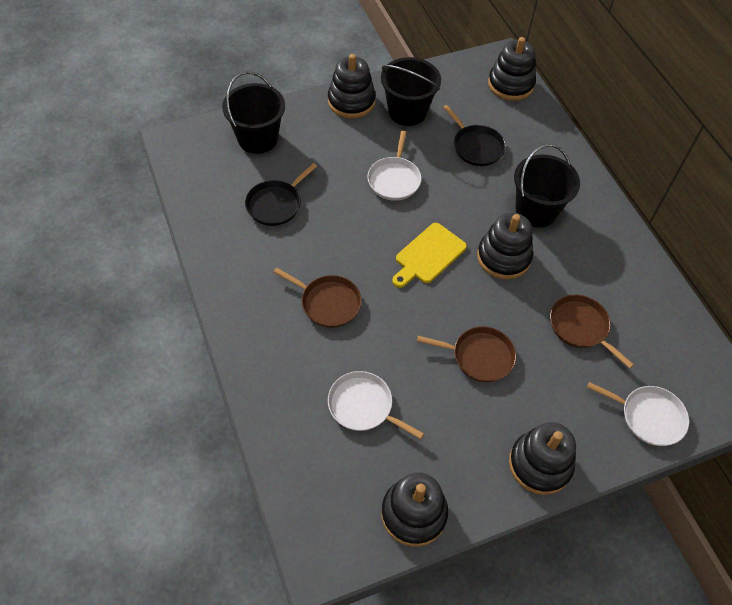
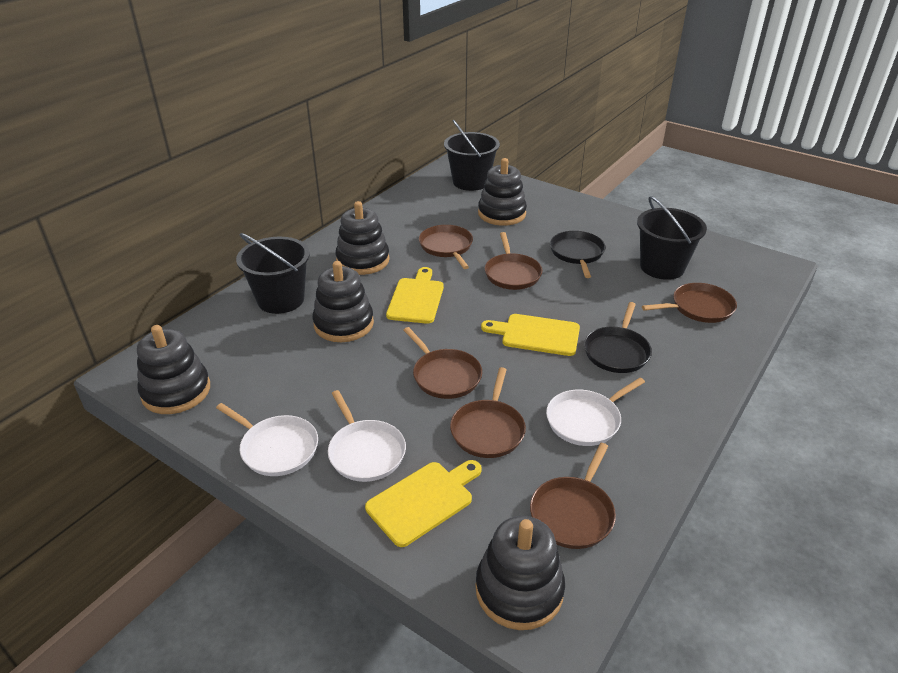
brown pan: 3 -> 6
yellow cutting board: 1 -> 3

